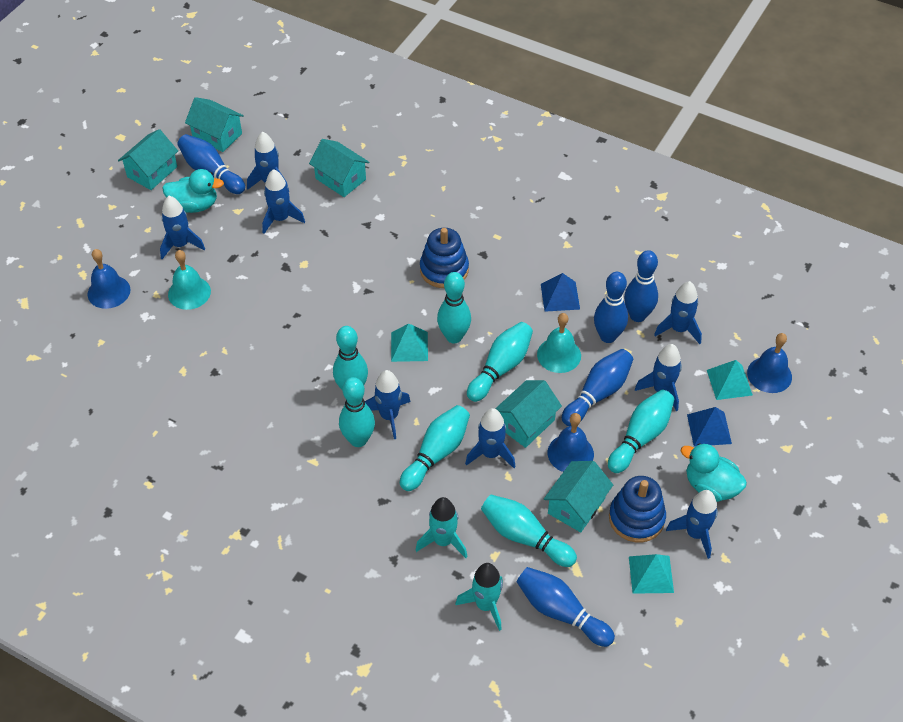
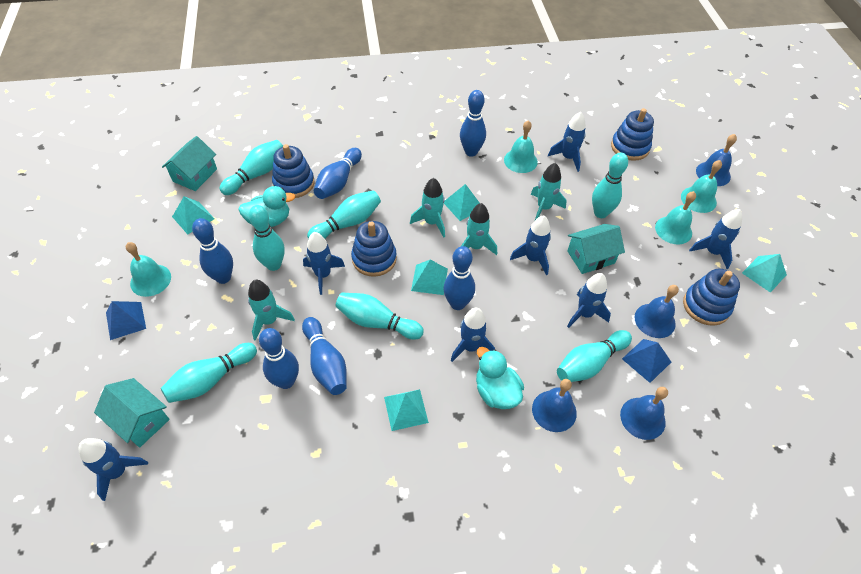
blue bell: 3 -> 4
blue bowling pin: 5 -> 6
blue rocket: 8 -> 7
blue stacking toy: 2 -> 4
turquoise bell: 2 -> 4
turquoise house: 5 -> 3
turquoise pyramid: 3 -> 5
turquoise rocket: 2 -> 4

